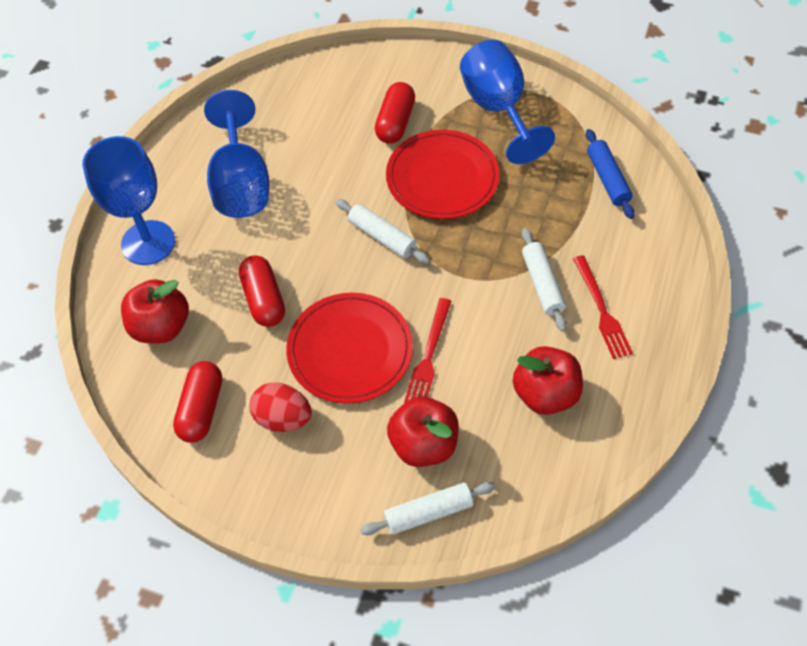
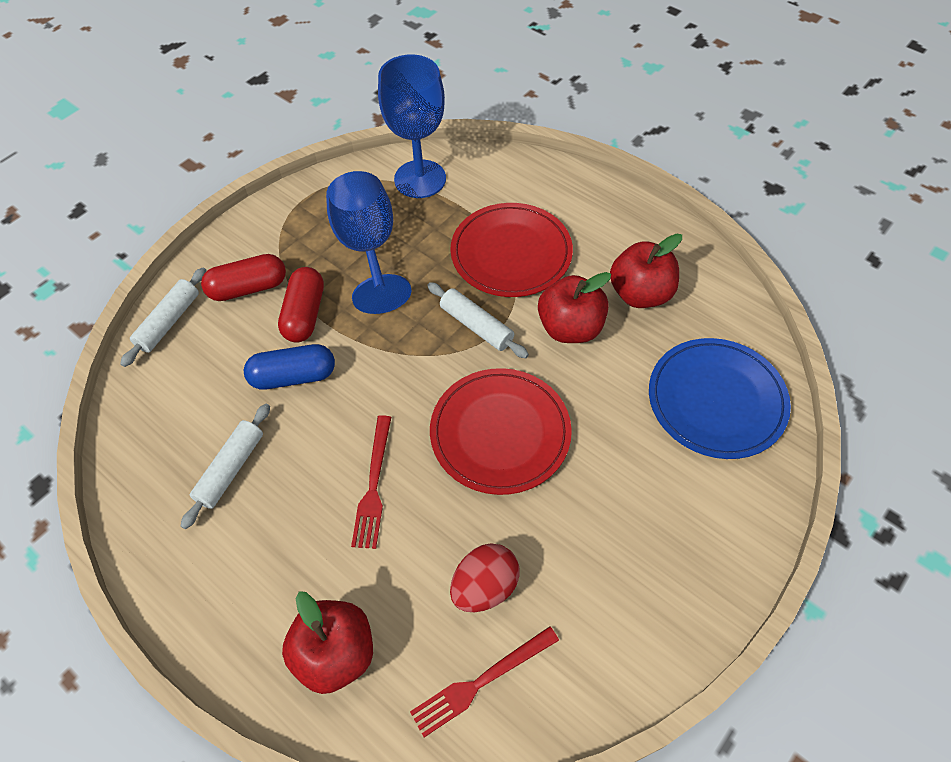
blue capsule: 0 -> 1
blue goblet: 3 -> 2
blue plate: 0 -> 1
blue rolling pin: 1 -> 0
red capsule: 3 -> 2

